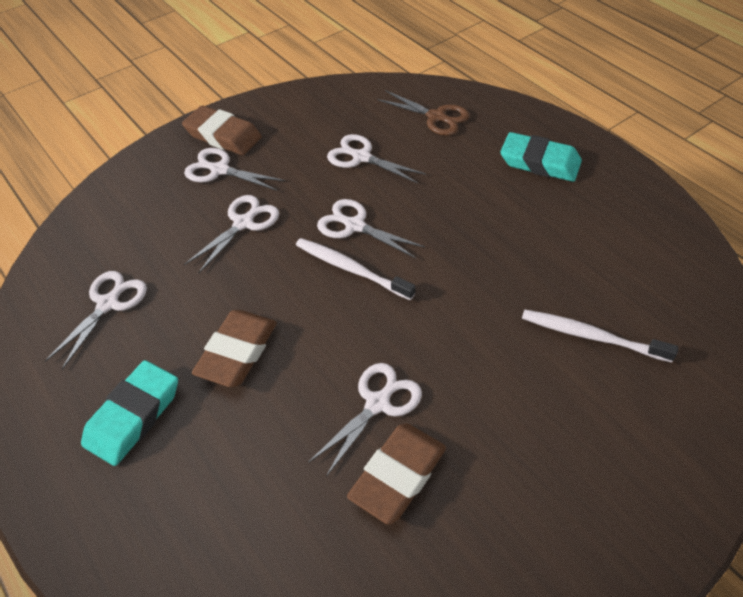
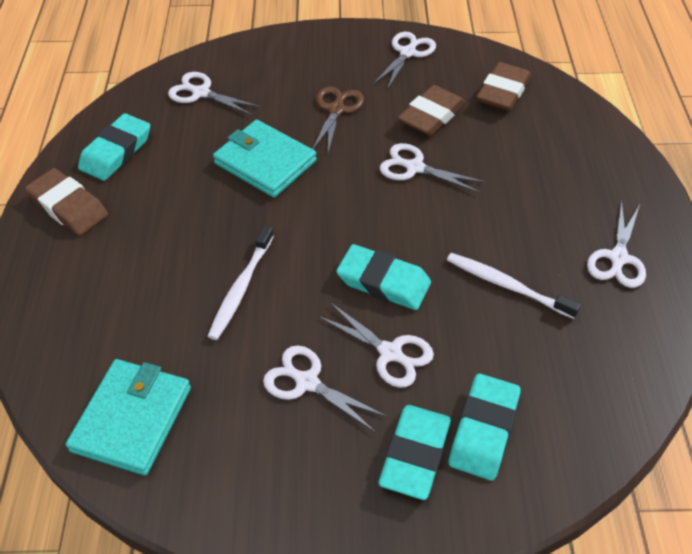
turquoise eraser: 2 -> 4
turquoise wallet: 0 -> 2

